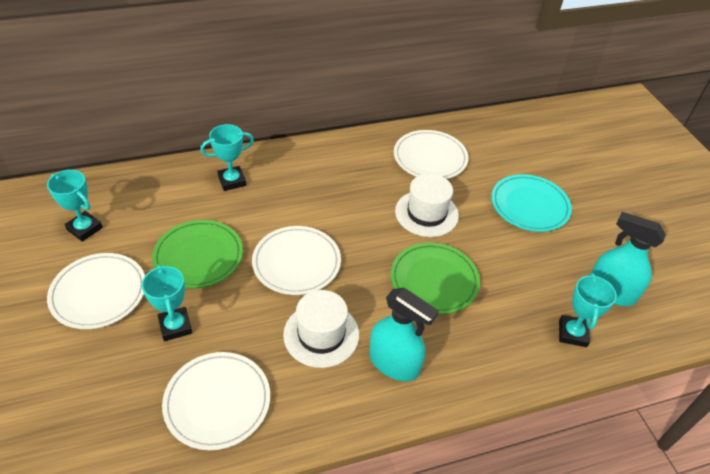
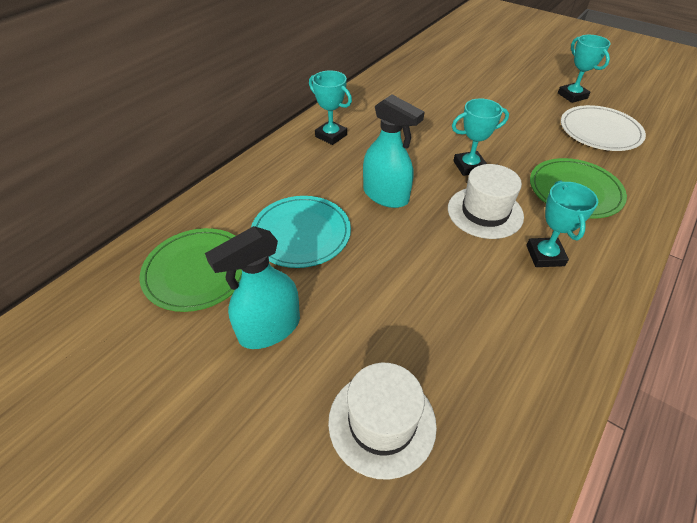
white plate: 4 -> 1

